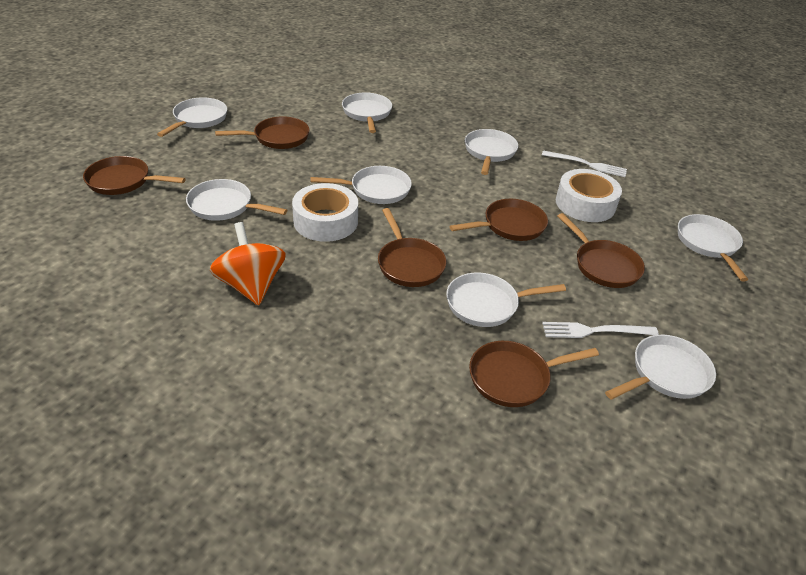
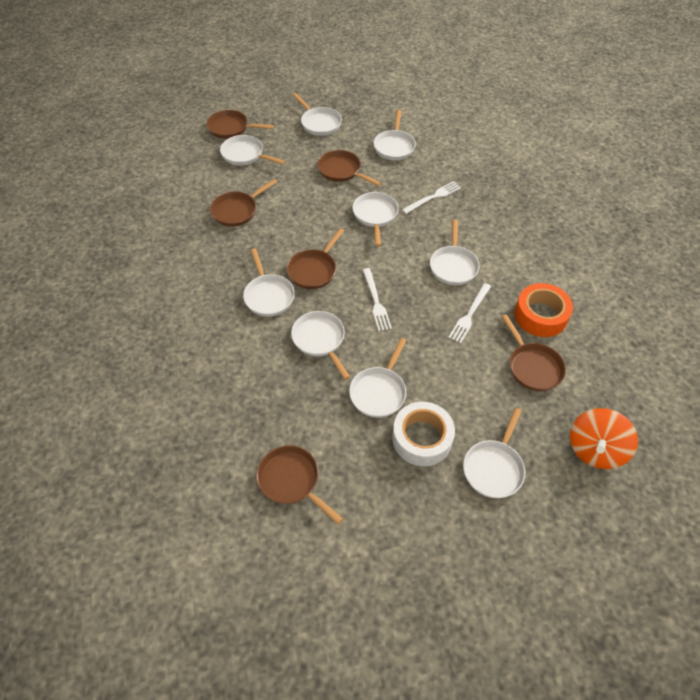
orange tape: 0 -> 1
white fork: 2 -> 3
white pan: 8 -> 9
white tape: 2 -> 1

